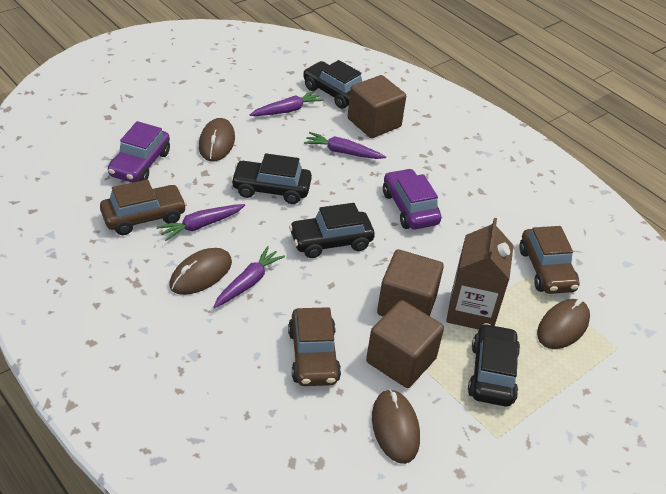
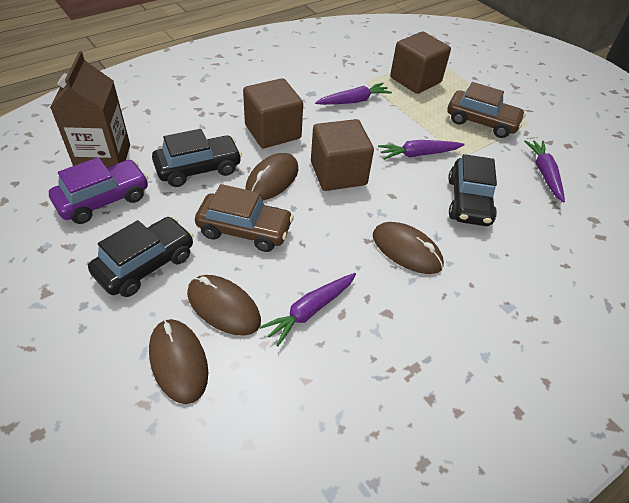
black car: 4 -> 3
brown car: 3 -> 2
purple car: 2 -> 1

